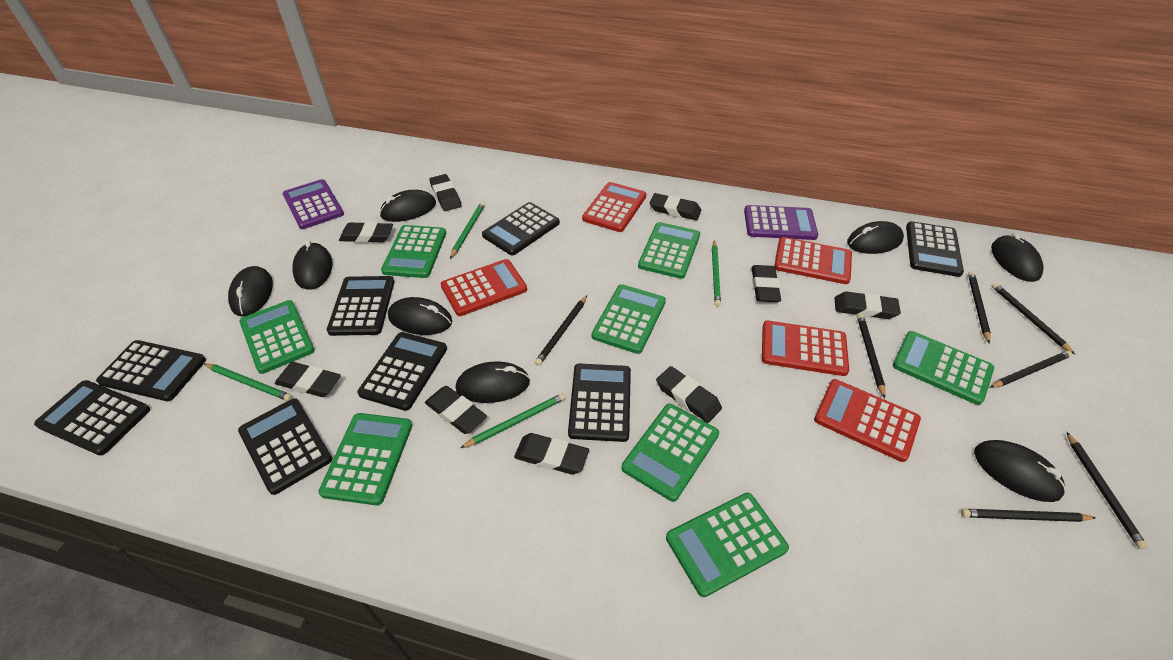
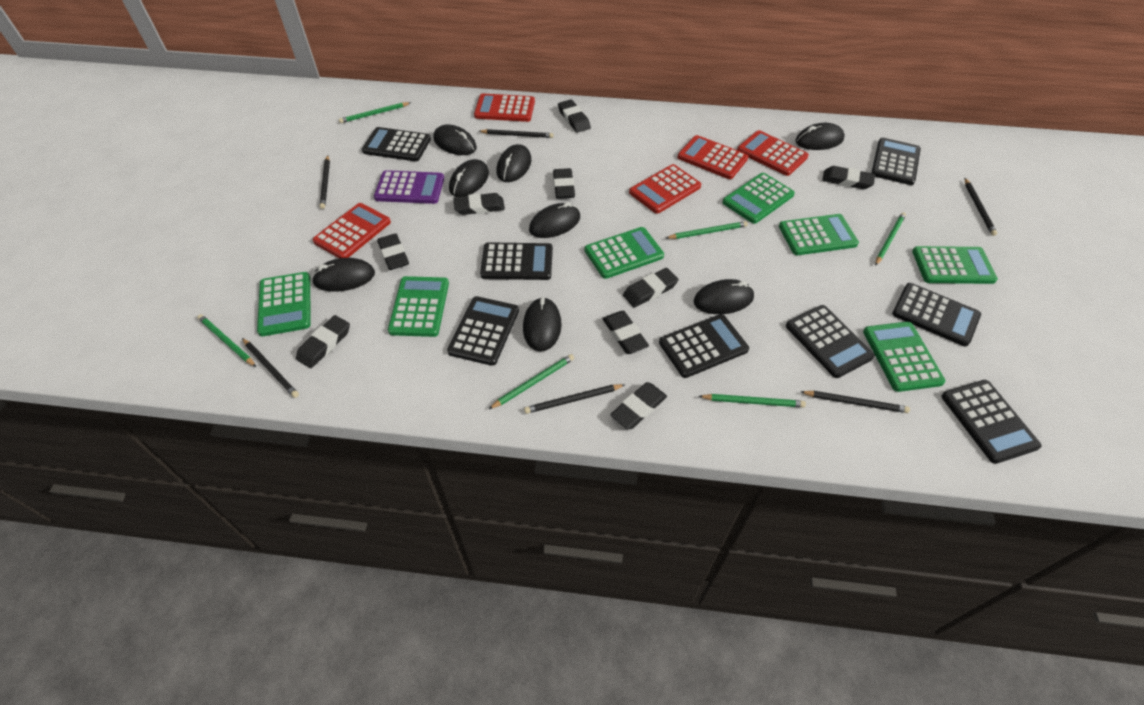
black pencil: 7 -> 6
green calculator: 8 -> 7
green pencil: 4 -> 6
purple calculator: 2 -> 1

